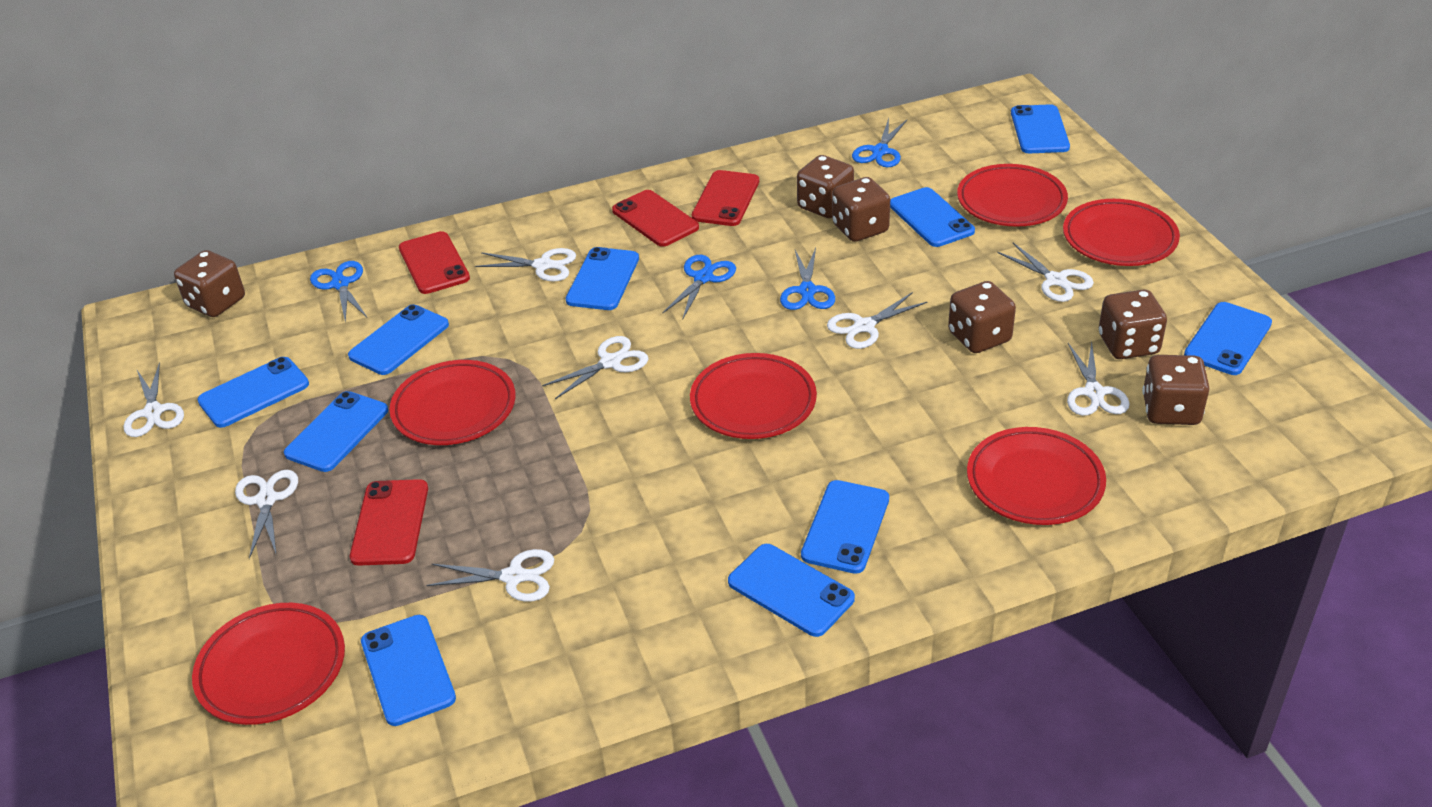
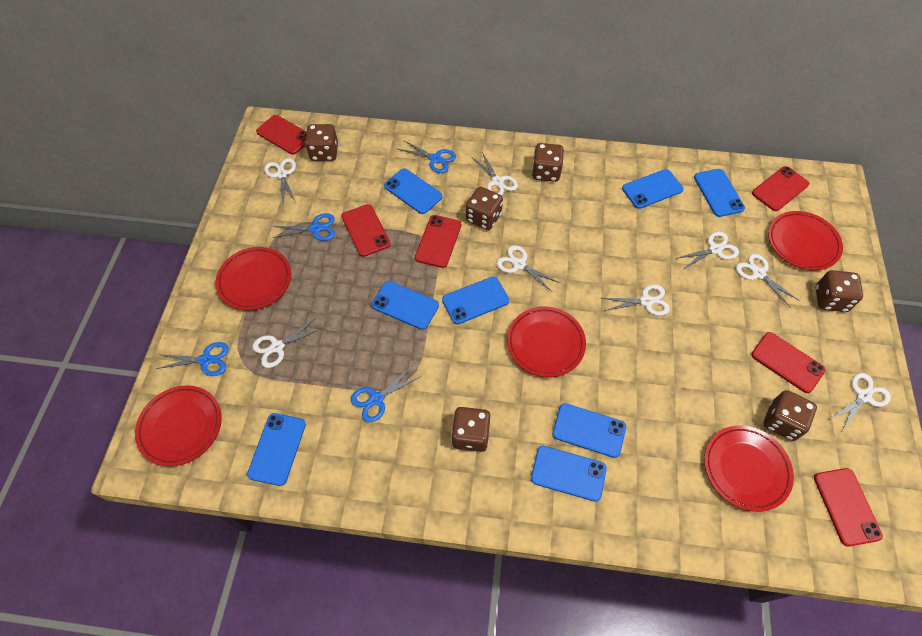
blue phone: 10 -> 8
red phone: 4 -> 6
red plate: 6 -> 5

